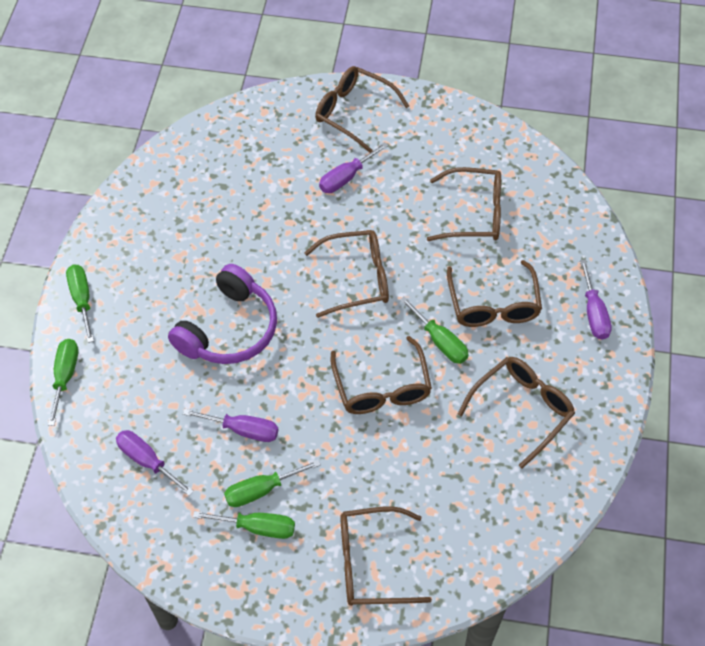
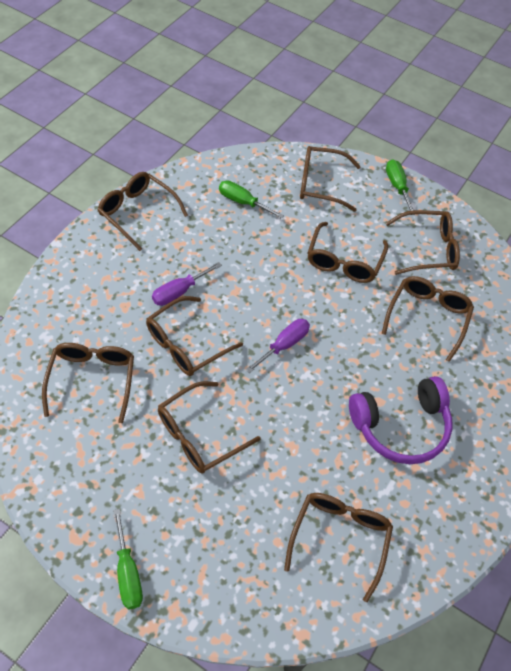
brown glasses: 7 -> 9
green screwdriver: 5 -> 3
purple screwdriver: 4 -> 2

